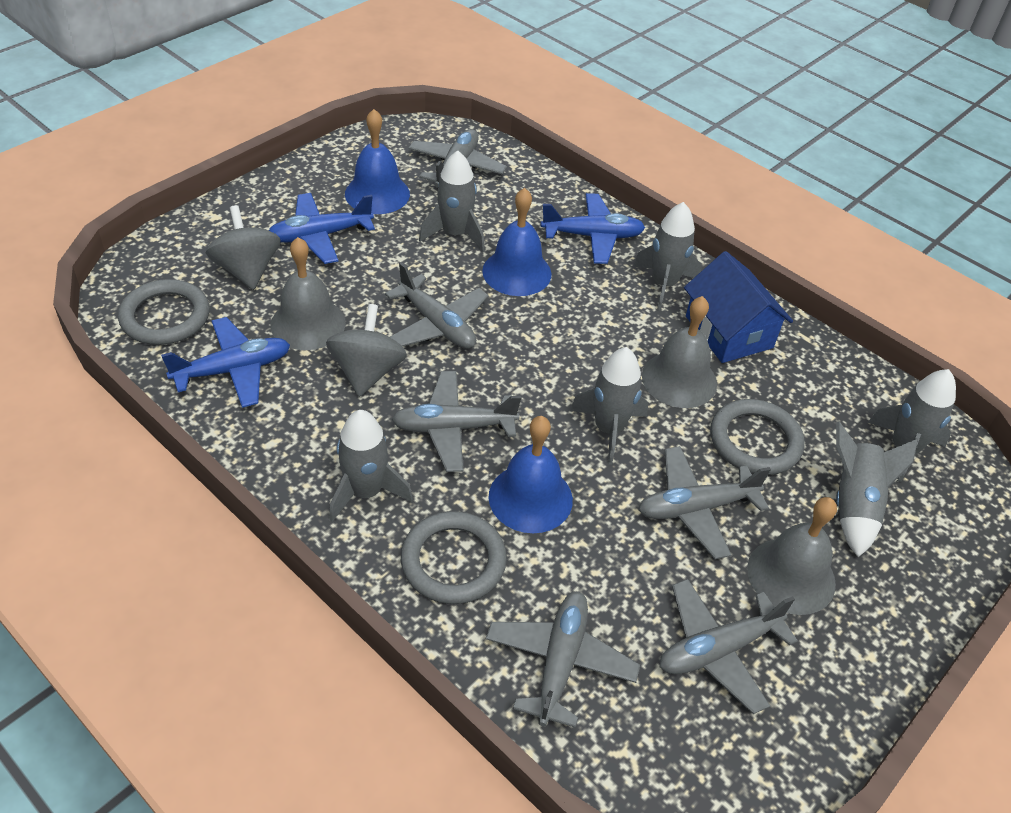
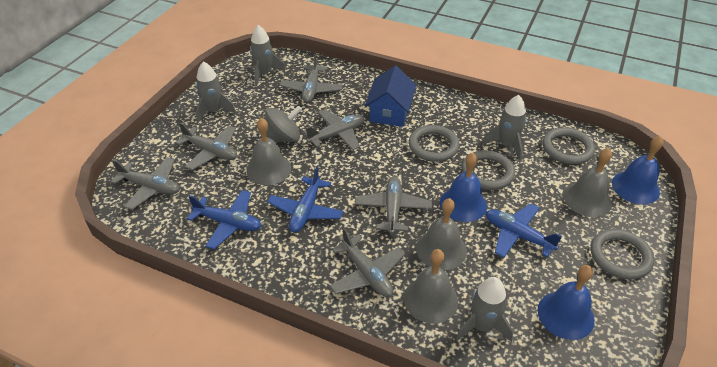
grey bell: 3 -> 4
grey ring: 3 -> 4
grey rocket: 6 -> 4
grey spinning top: 2 -> 1

